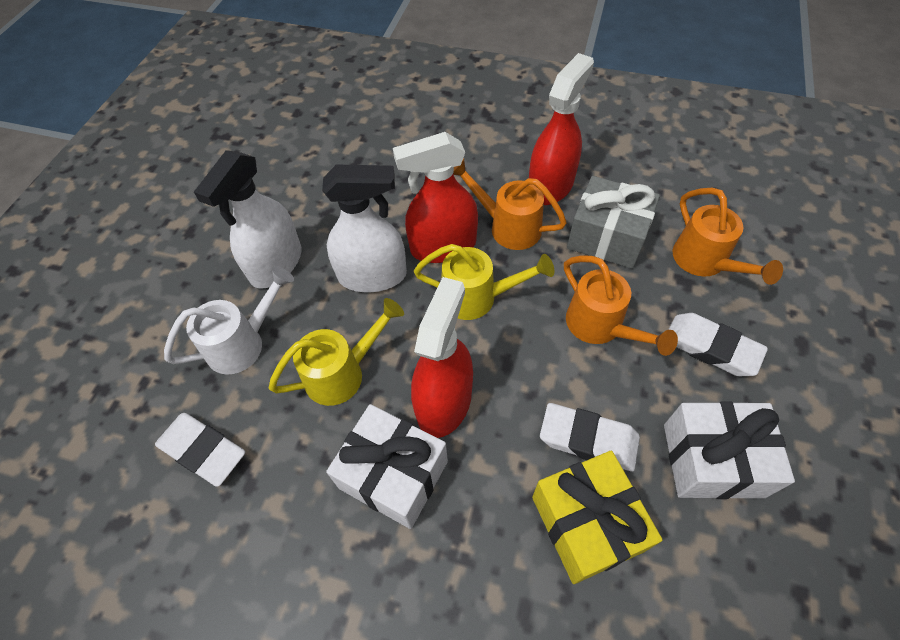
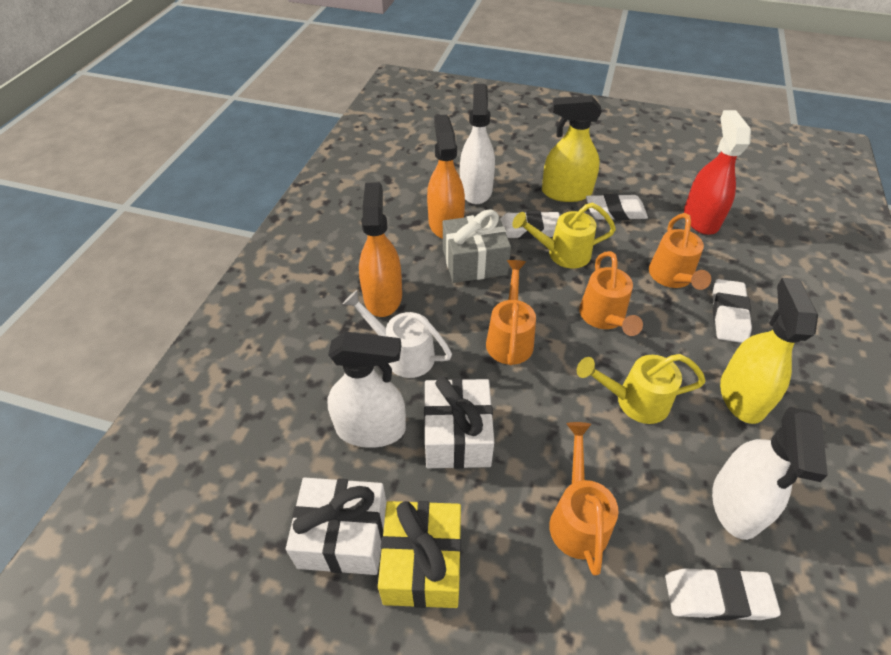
orange spray bottle: 0 -> 2
orange watering can: 3 -> 4
red spray bottle: 3 -> 1
white eraser: 3 -> 4
white spray bottle: 2 -> 3
yellow spray bottle: 0 -> 2

